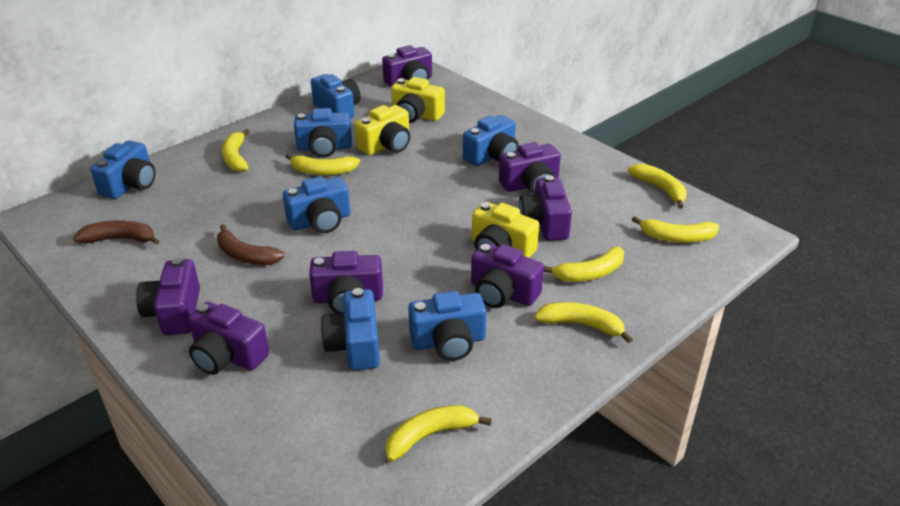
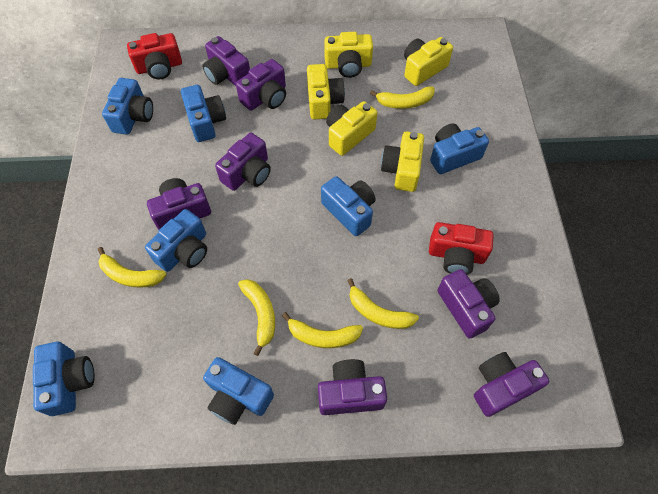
brown banana: 2 -> 0
red camera: 0 -> 2
yellow banana: 7 -> 5
yellow camera: 3 -> 5

